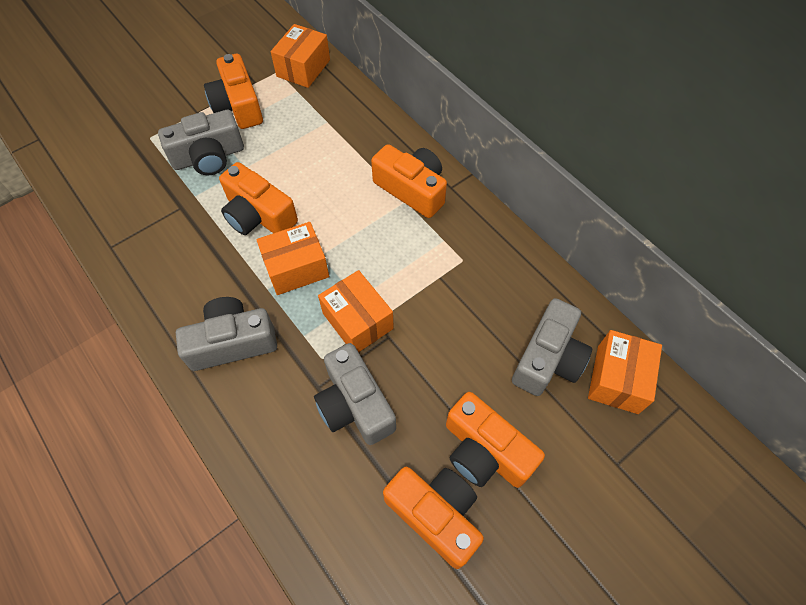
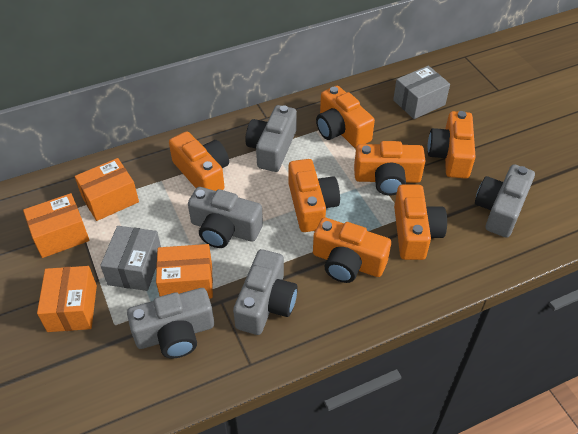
grey box: 0 -> 2
grey camera: 4 -> 5
orange camera: 5 -> 7

